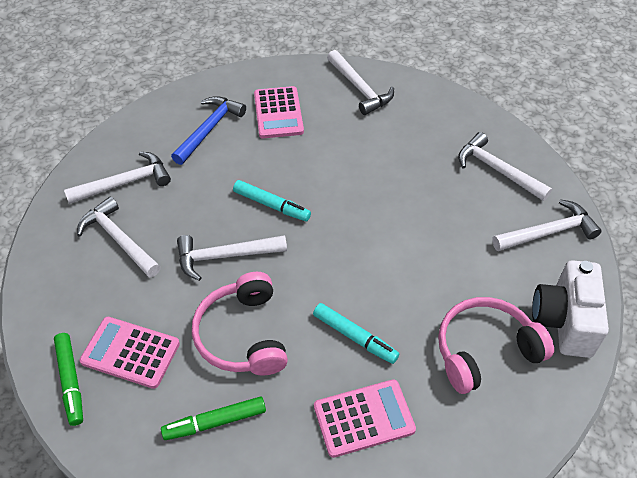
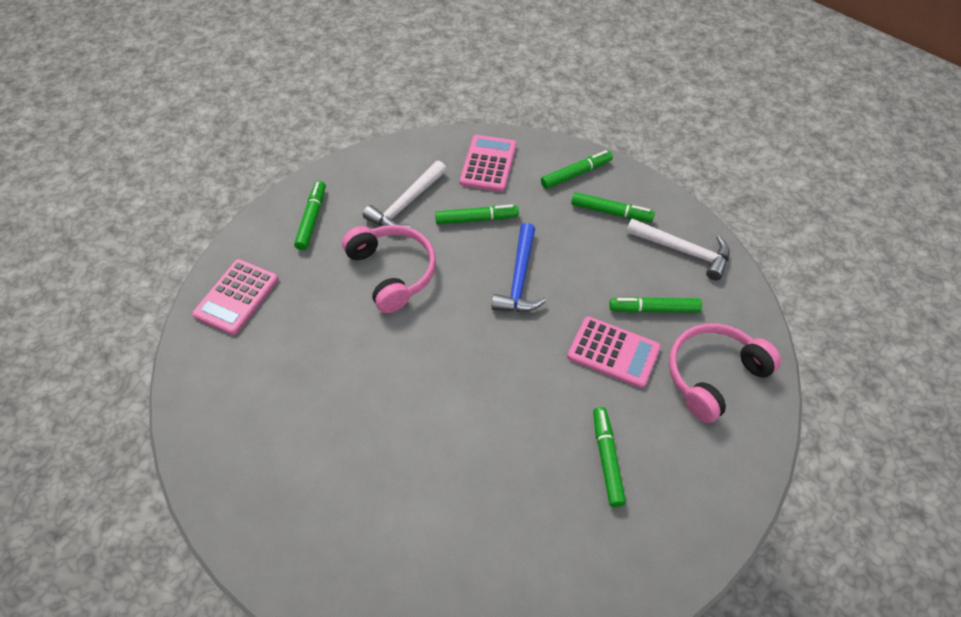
green marker: 2 -> 6
turquoise marker: 2 -> 0
white camera: 1 -> 0
white hammer: 6 -> 2

